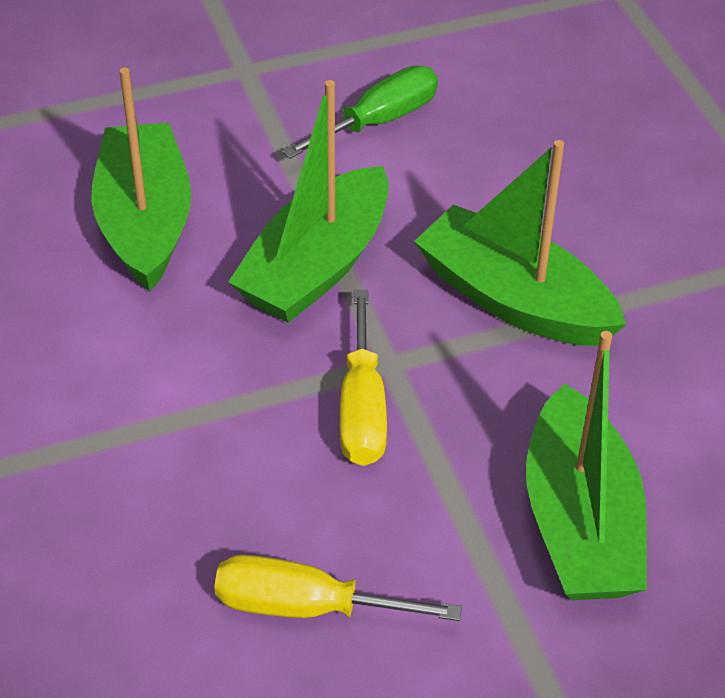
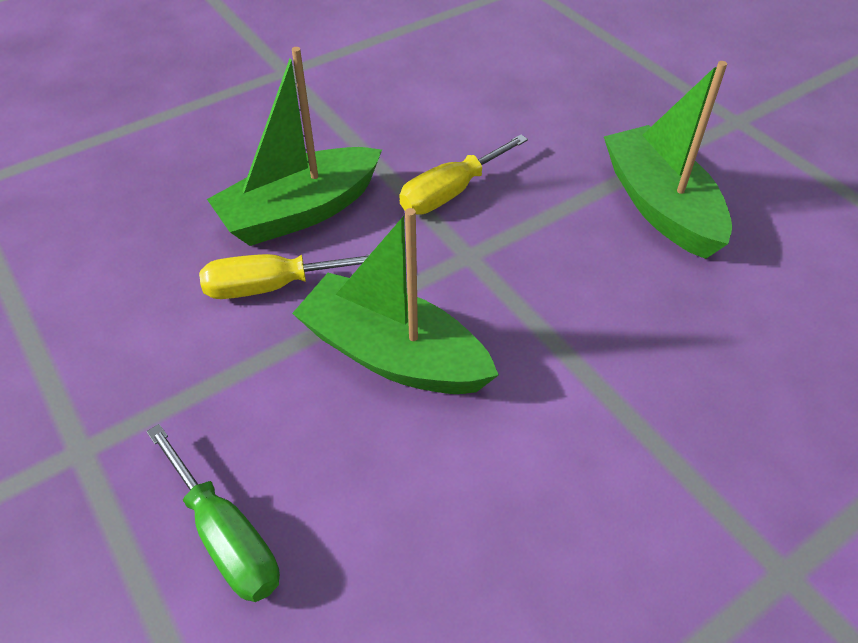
green boat: 4 -> 3

